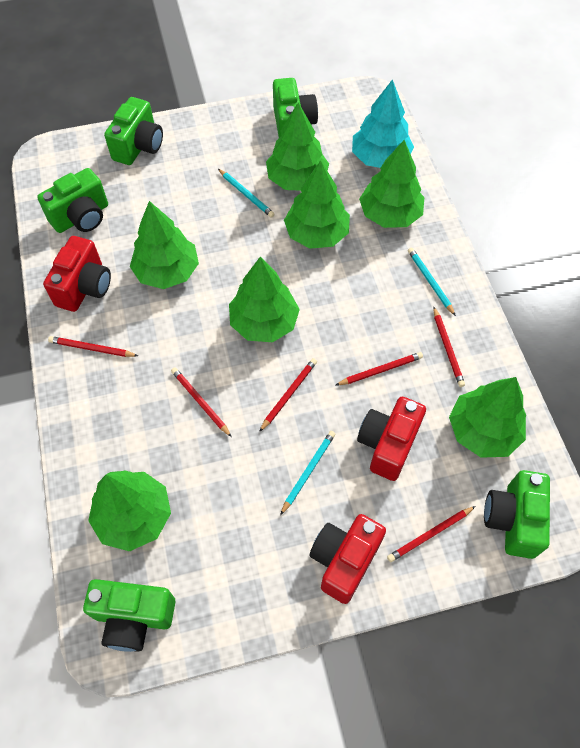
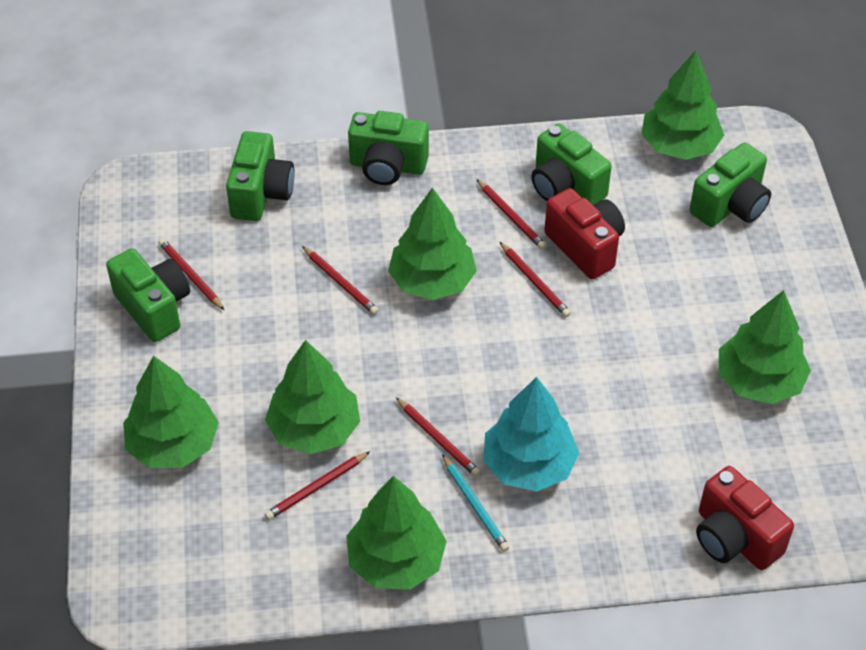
green tree: 7 -> 6
red camera: 3 -> 2
turquoise pencil: 3 -> 1

